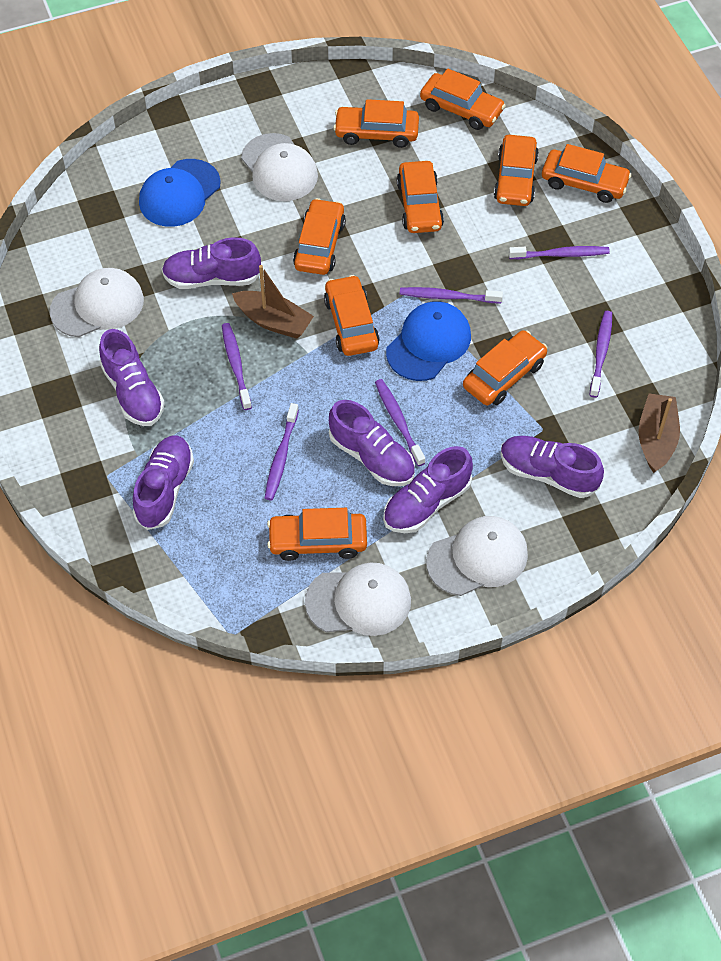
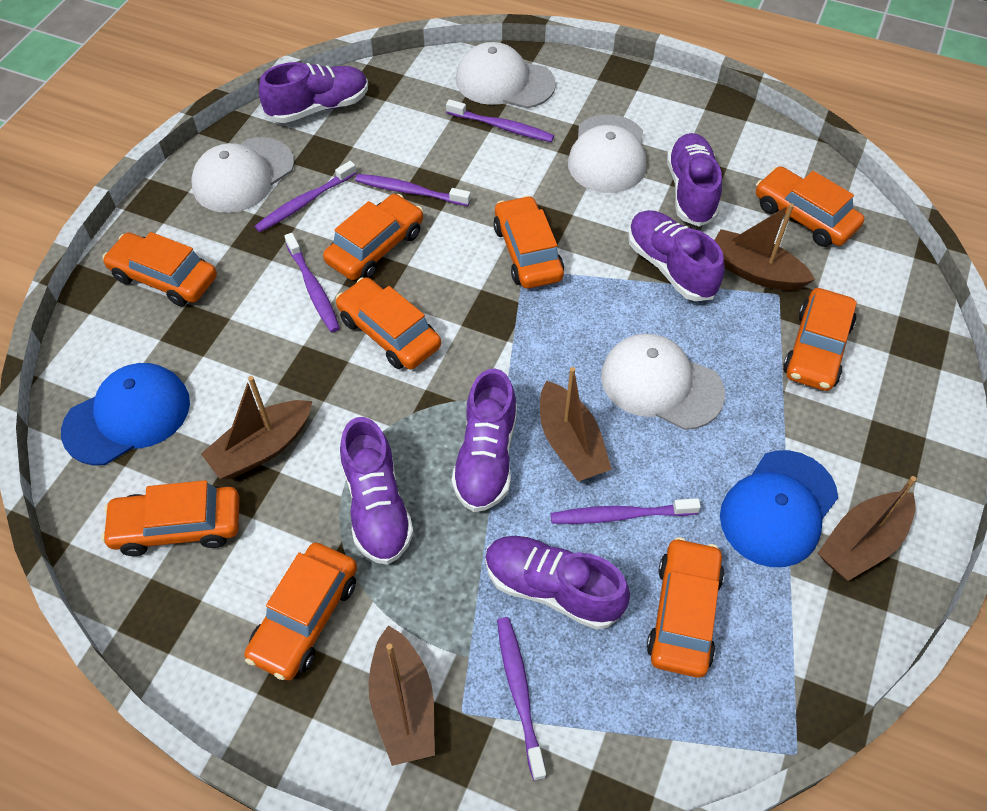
brown boat: 2 -> 5

